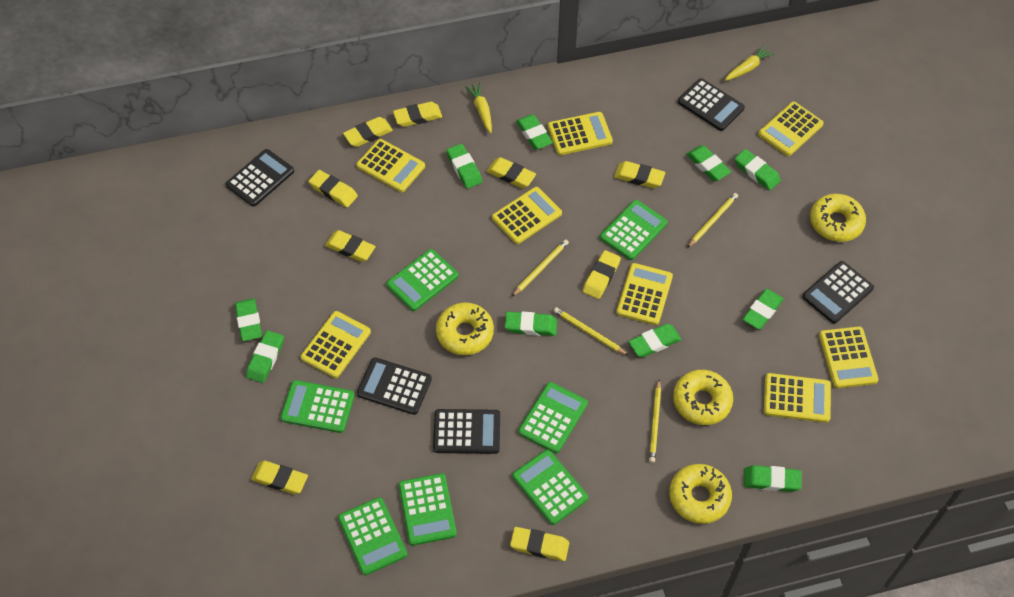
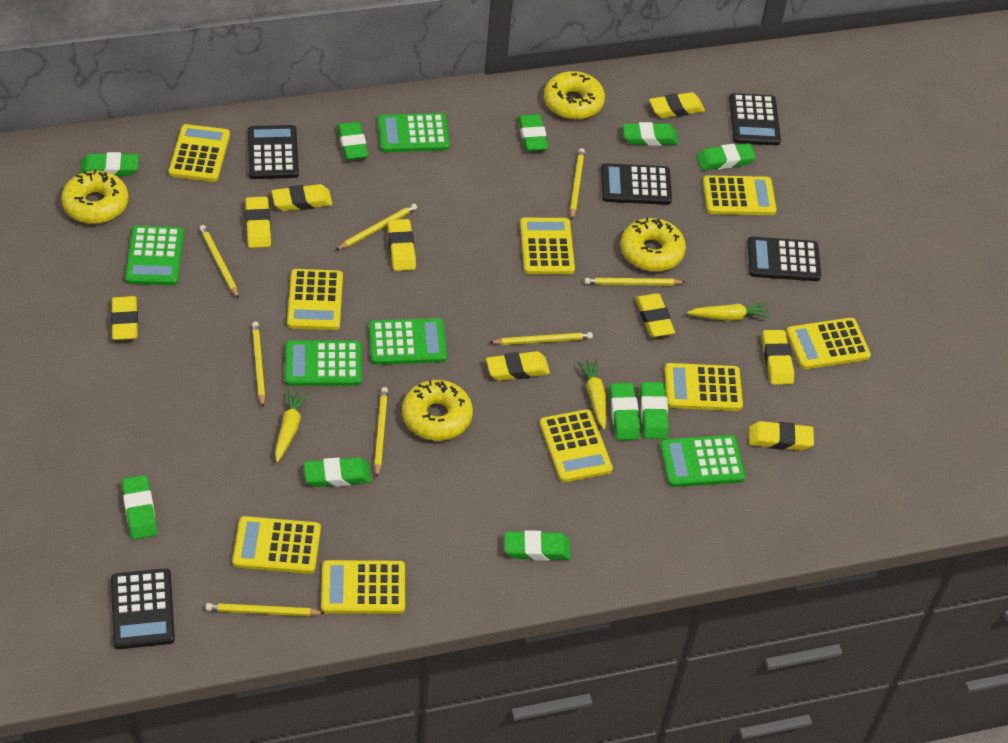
green calculator: 7 -> 5
yellow calculator: 8 -> 9
yellow carrot: 2 -> 3
yellow pencil: 4 -> 8

